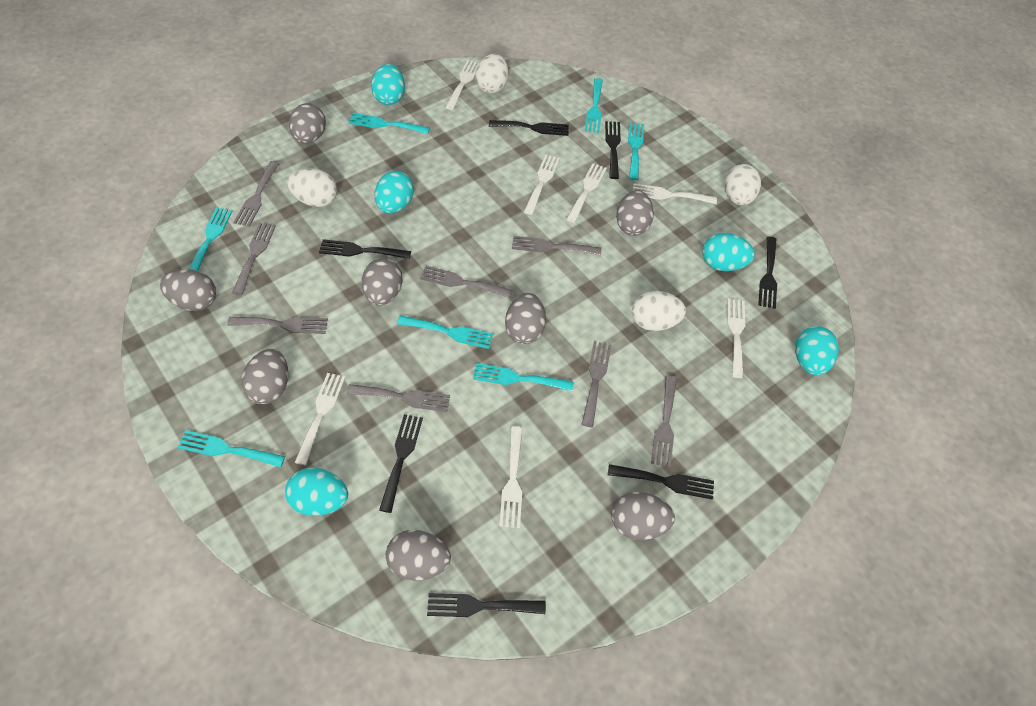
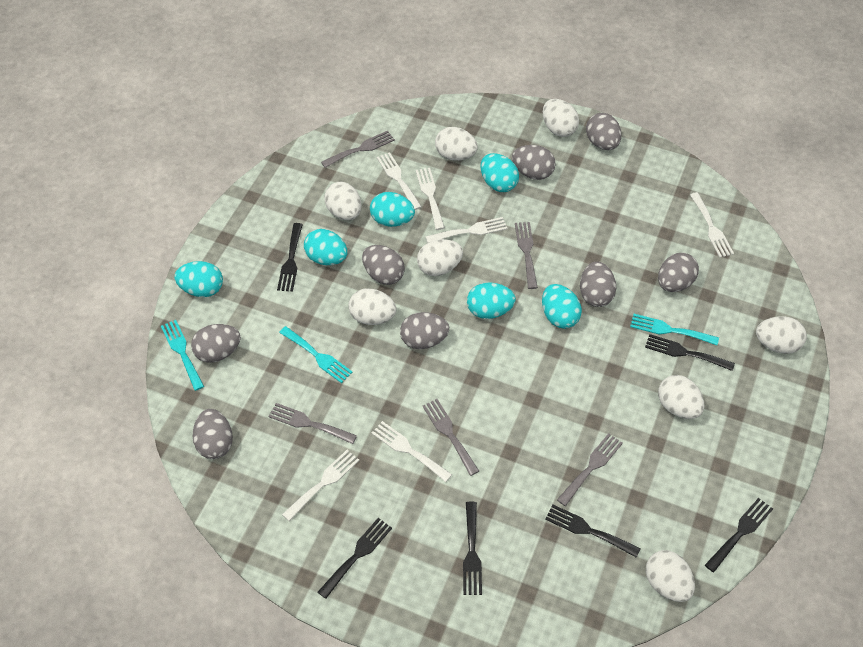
black fork: 7 -> 6
grey fork: 8 -> 5
turquoise egg: 5 -> 6
turquoise fork: 7 -> 3
white egg: 4 -> 8
white fork: 7 -> 6

